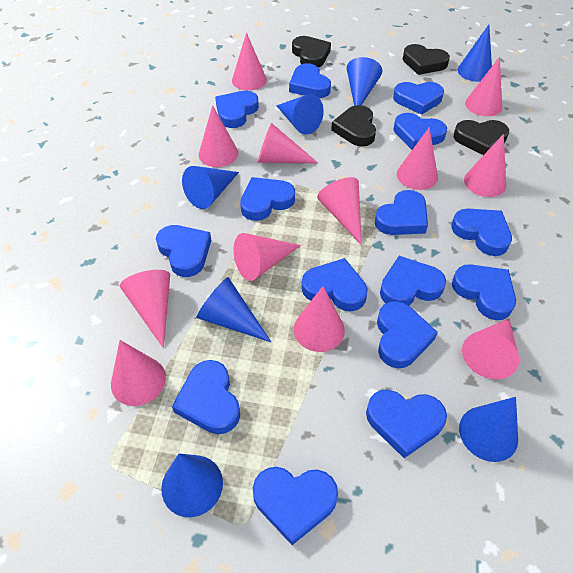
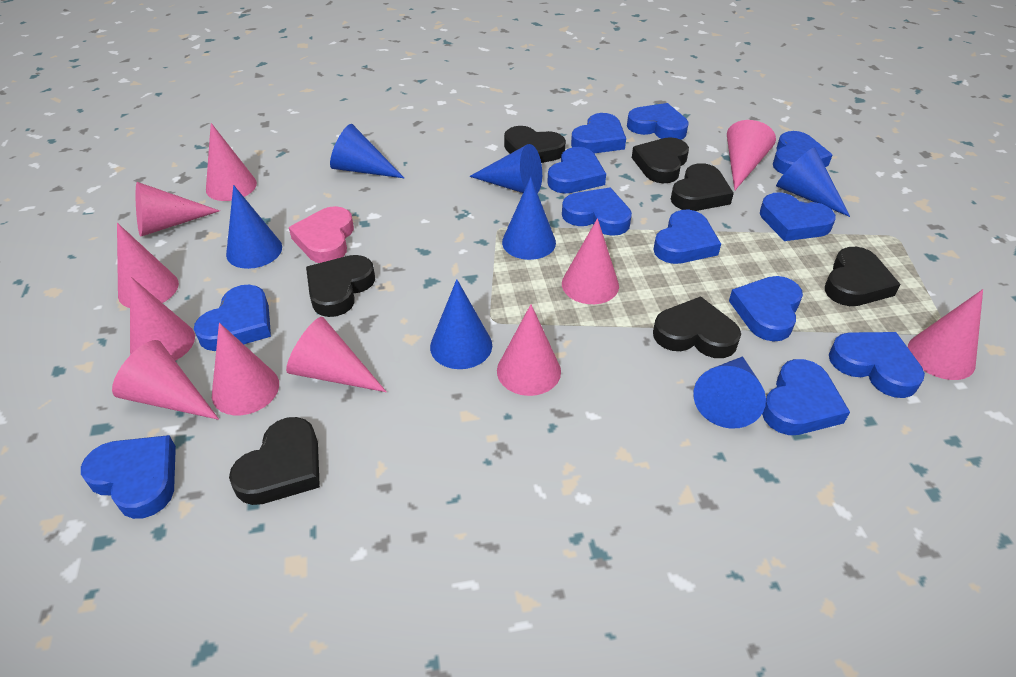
black heart: 4 -> 7
blue heart: 15 -> 12
pink cone: 12 -> 11
pink heart: 0 -> 1

